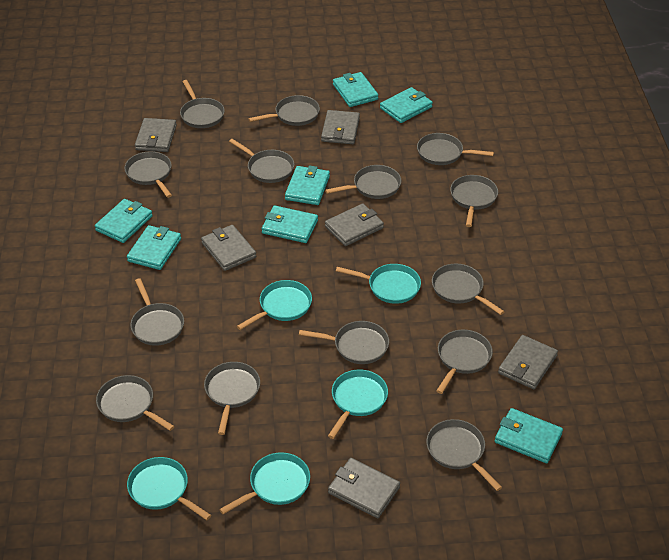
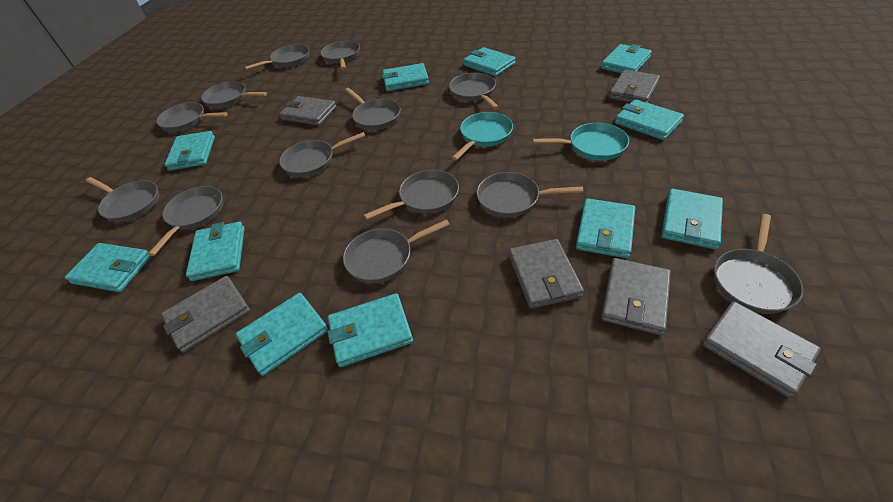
grey pan: 14 -> 13
turquoise pan: 5 -> 2
turquoise wallet: 7 -> 11

